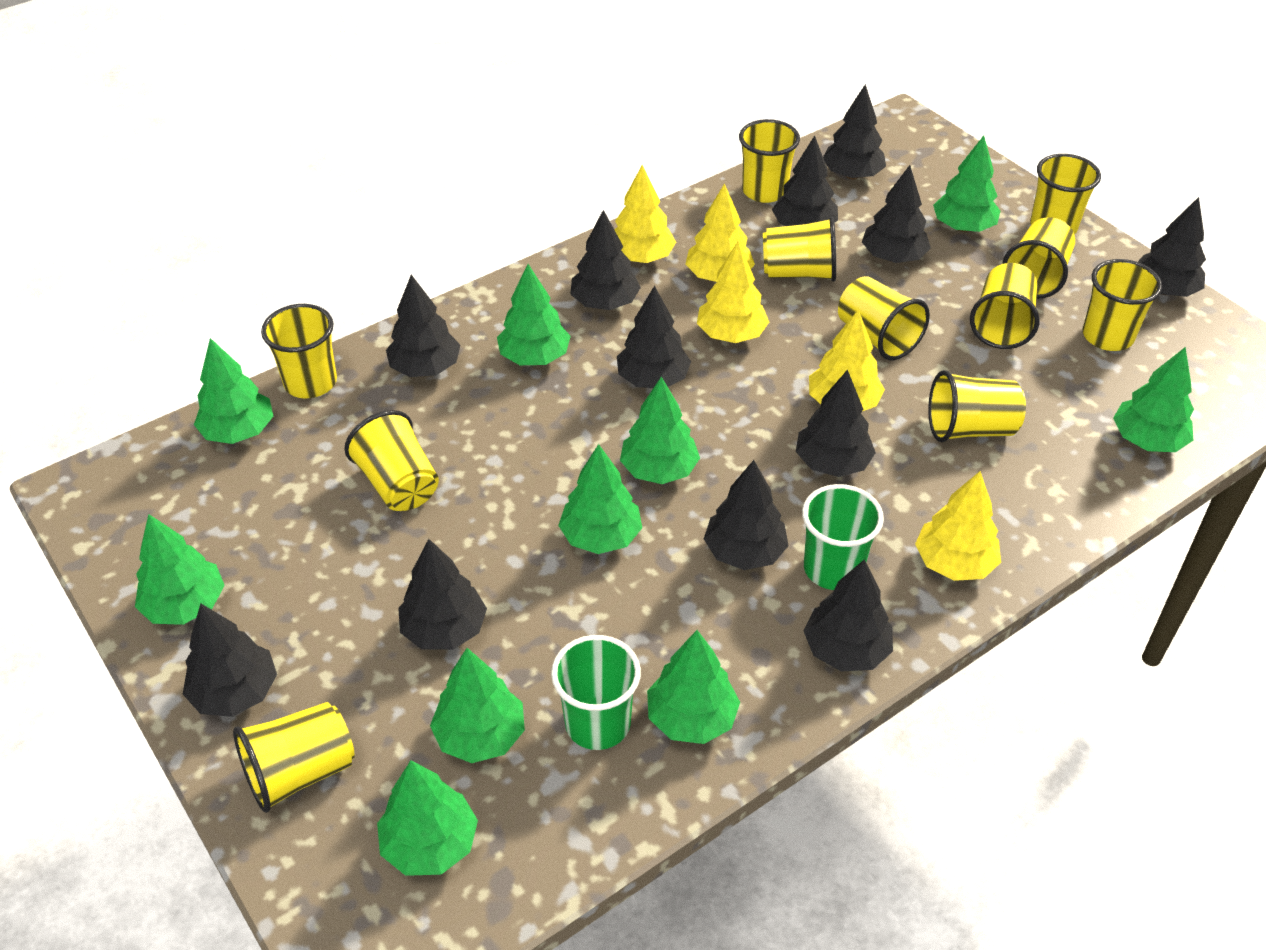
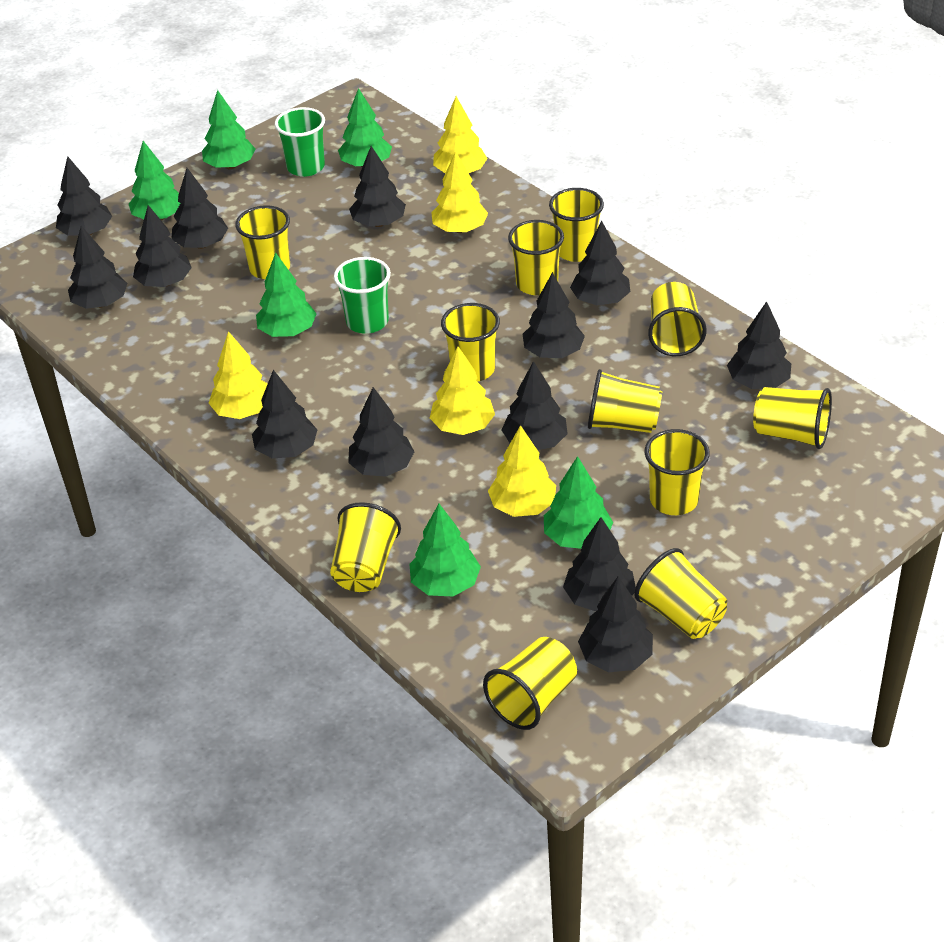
black tree: 12 -> 13
green tree: 10 -> 6

